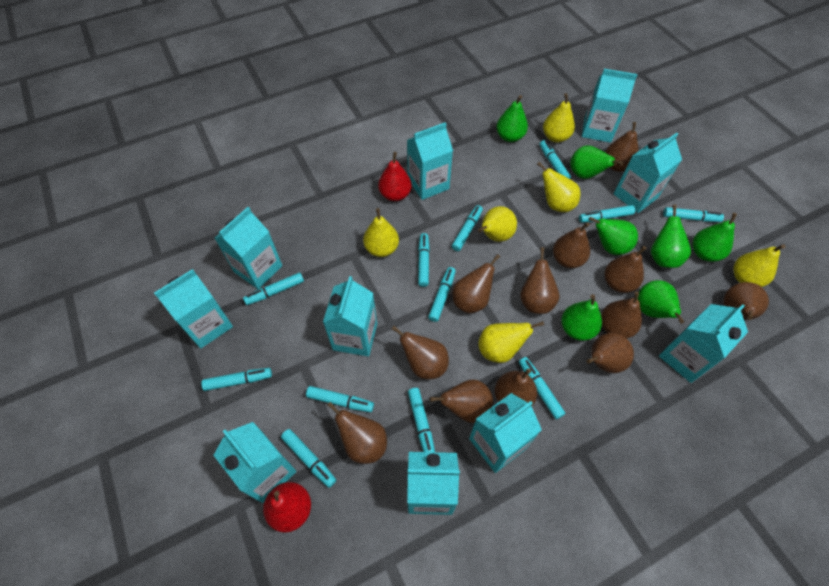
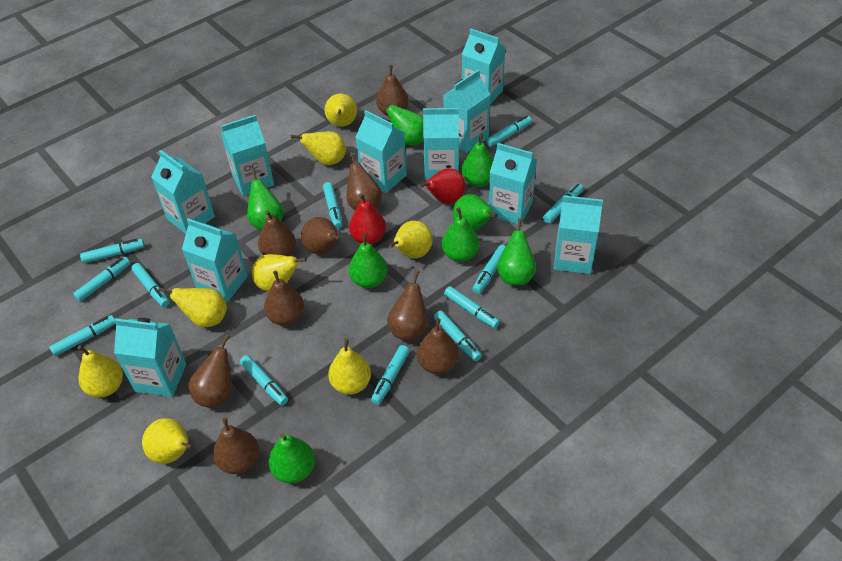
brown pear: 12 -> 9
green pear: 7 -> 8
yellow pear: 6 -> 8

